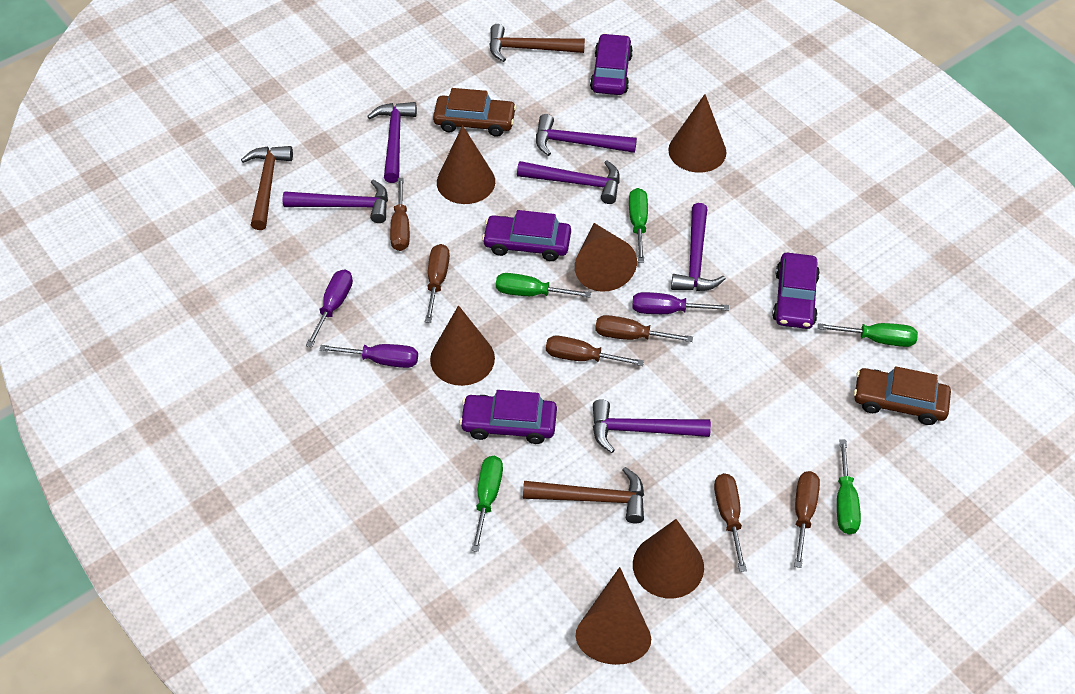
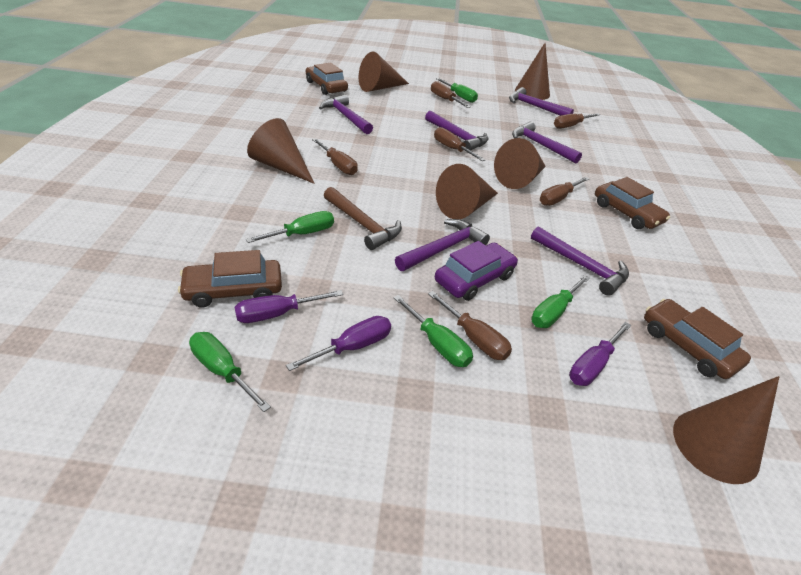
brown car: 2 -> 4
brown hammer: 3 -> 1
purple car: 4 -> 1

